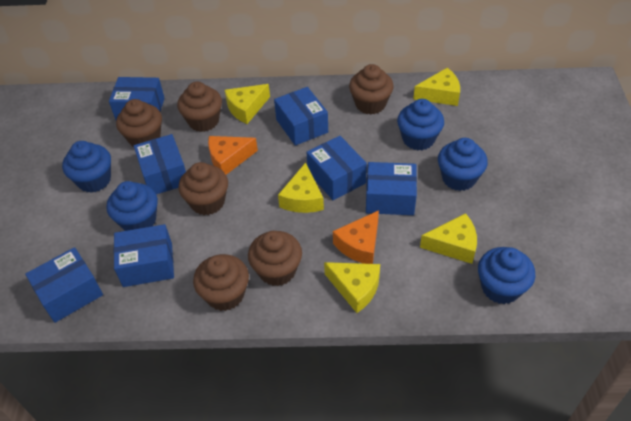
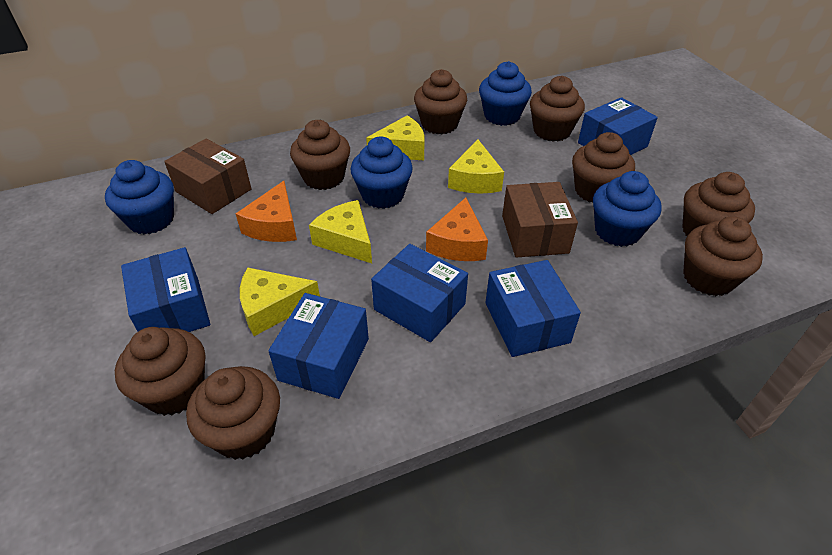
blue box: 7 -> 5
blue cupcake: 5 -> 4
brown box: 0 -> 2
brown cupcake: 6 -> 8
yellow cheese: 5 -> 4

